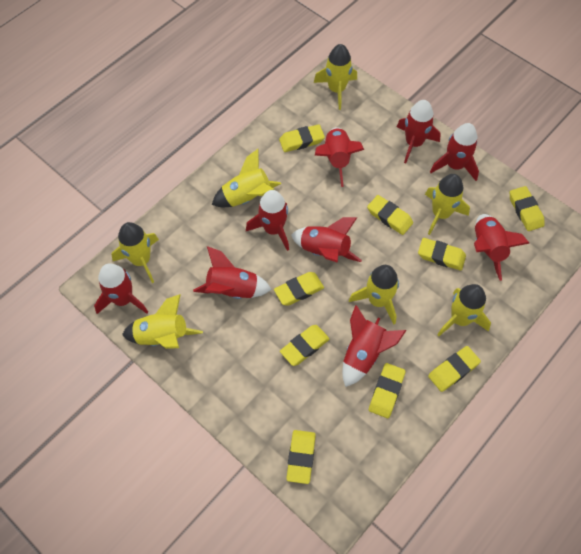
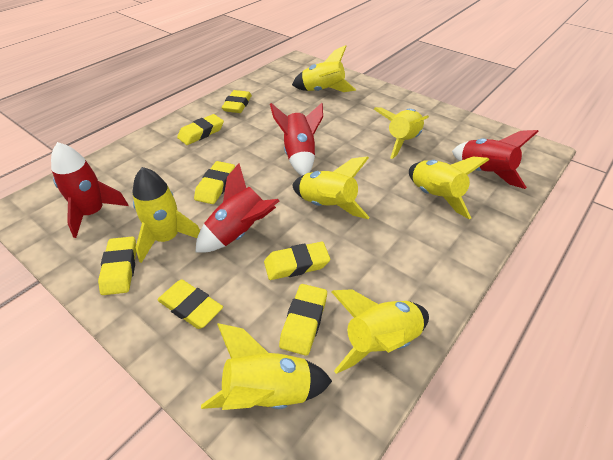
red rocket: 9 -> 4
yellow eraser: 9 -> 7

